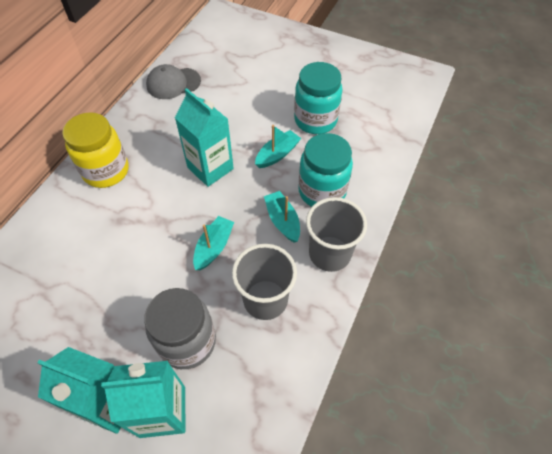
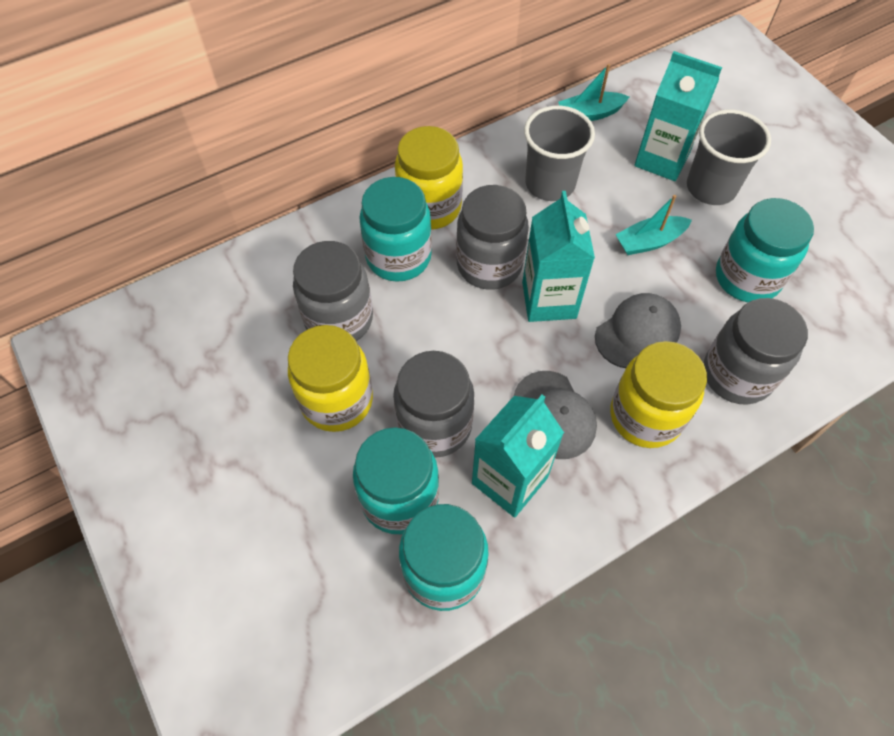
grey cap: 1 -> 2
grey jar: 1 -> 4
turquoise boat: 3 -> 2
turquoise jar: 2 -> 4
yellow jar: 1 -> 3

